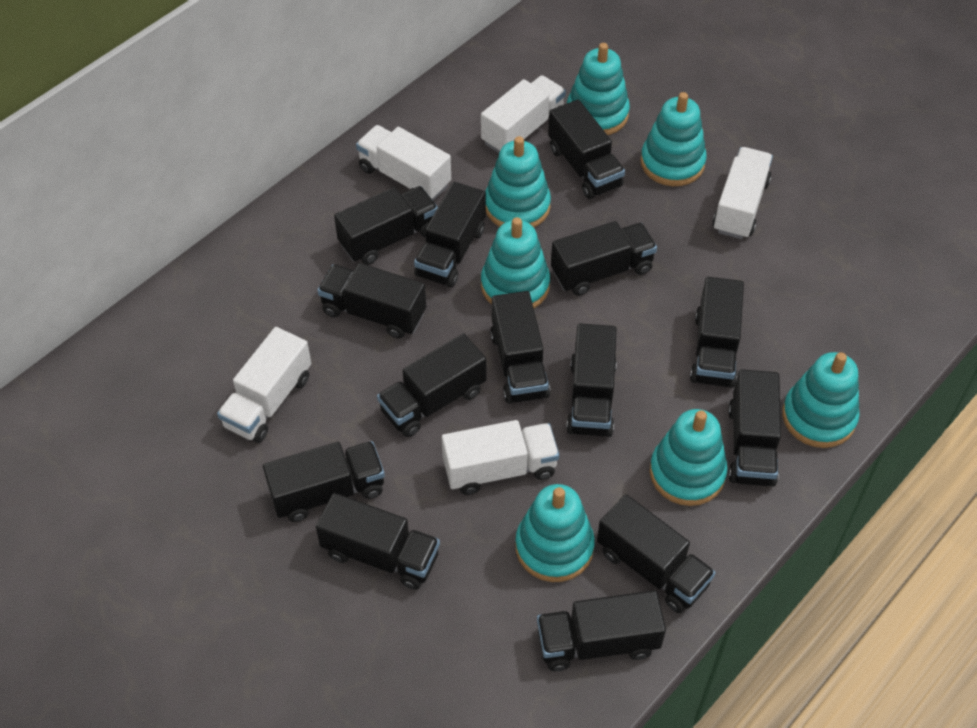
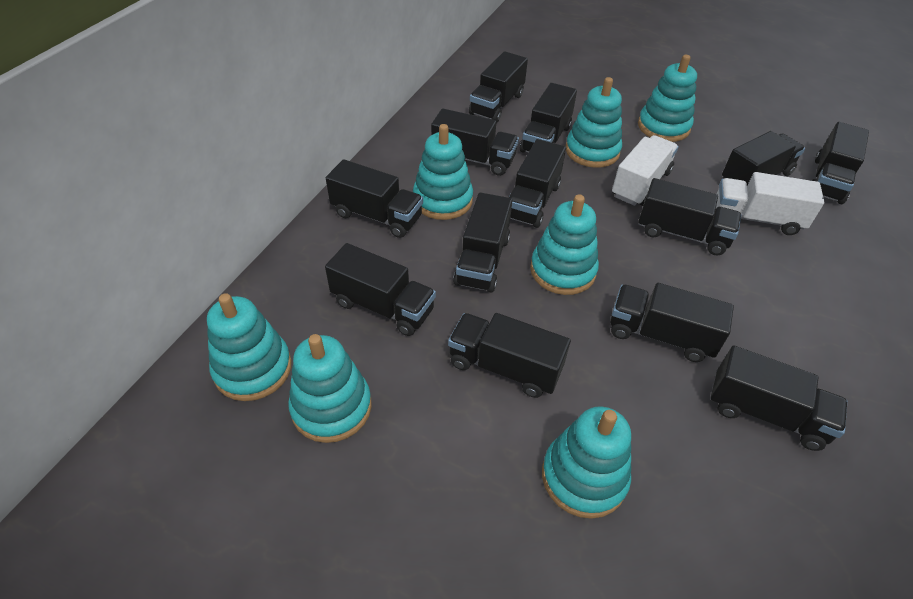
black truck: 14 -> 13
white truck: 5 -> 2

